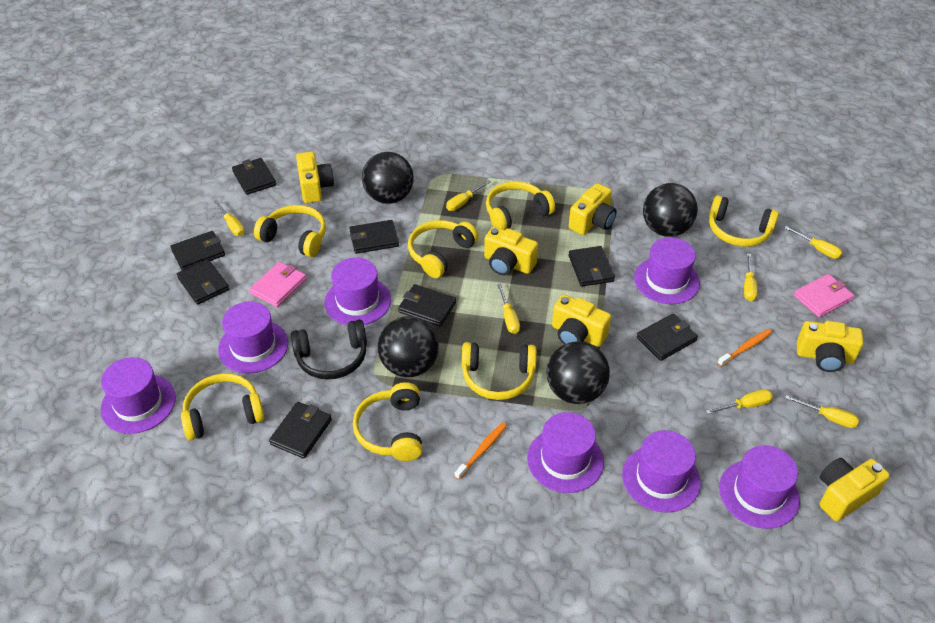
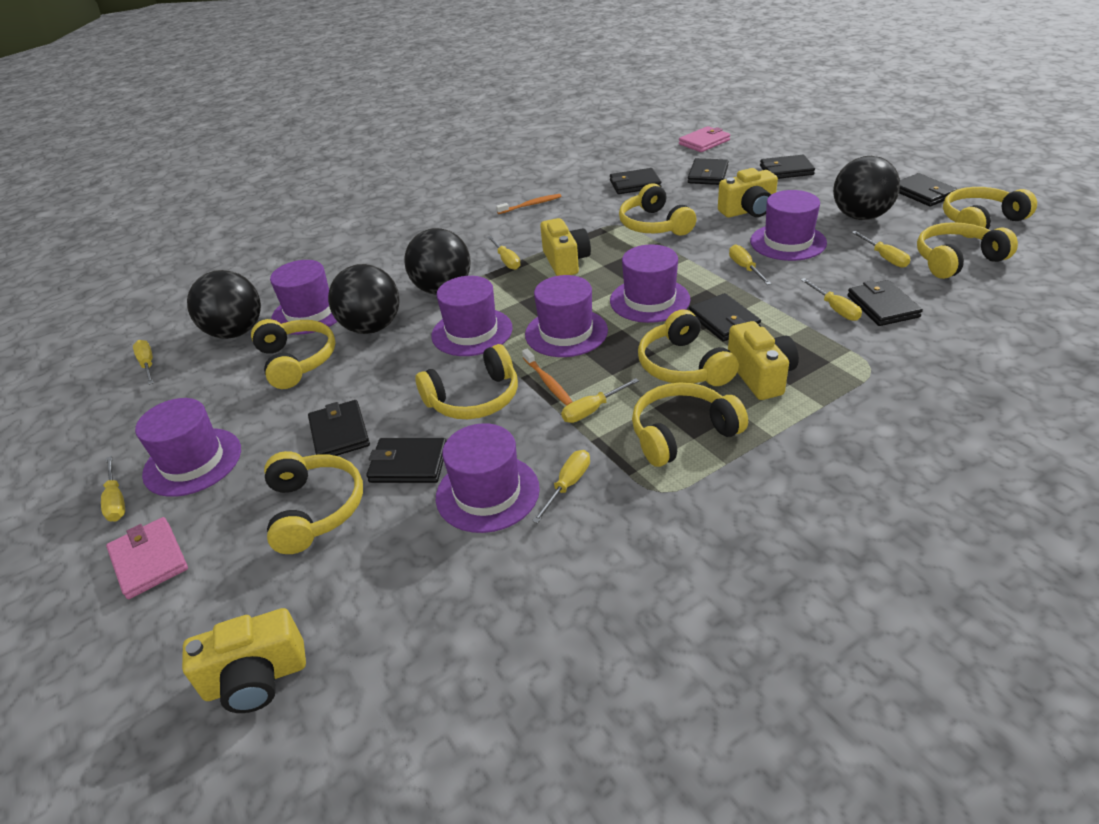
black headphones: 1 -> 0
yellow camera: 6 -> 4
yellow headphones: 7 -> 8
yellow screwdriver: 7 -> 8

